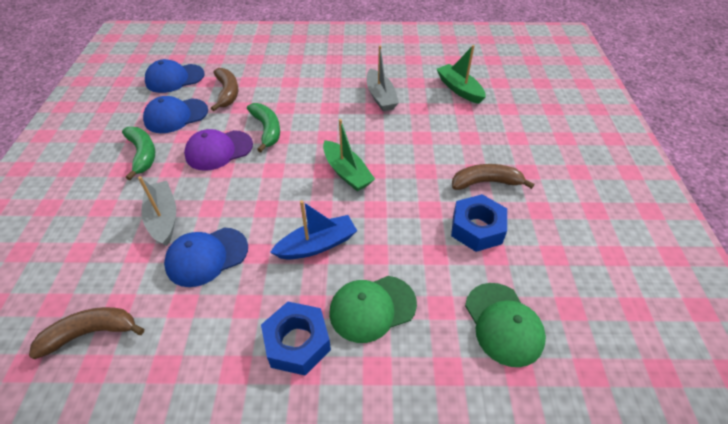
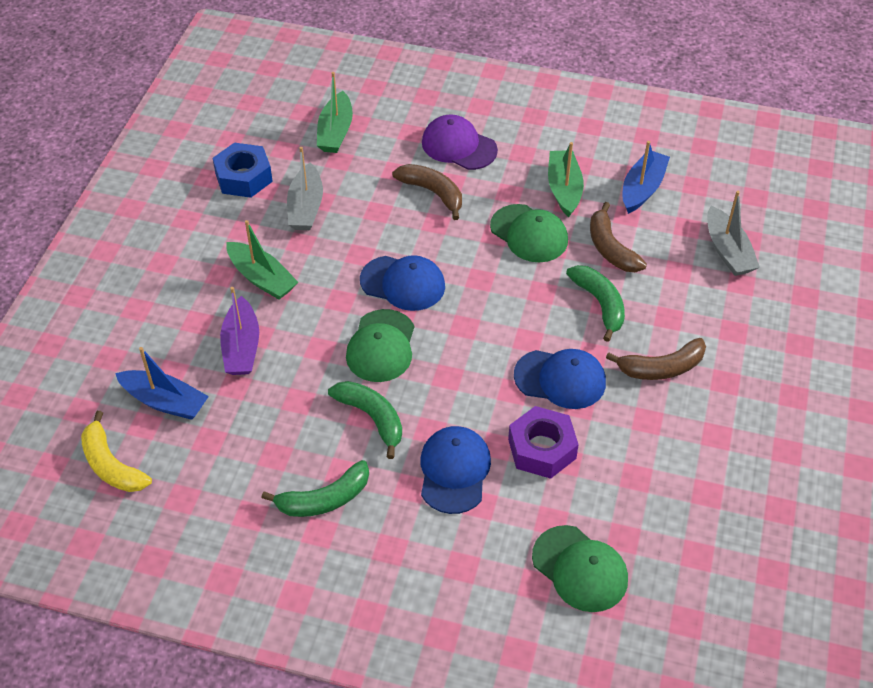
blue boat: 1 -> 2
blue nut: 2 -> 1
green banana: 2 -> 3
green boat: 2 -> 3
green cap: 2 -> 3
purple boat: 0 -> 1
purple nut: 0 -> 1
yellow banana: 0 -> 1

